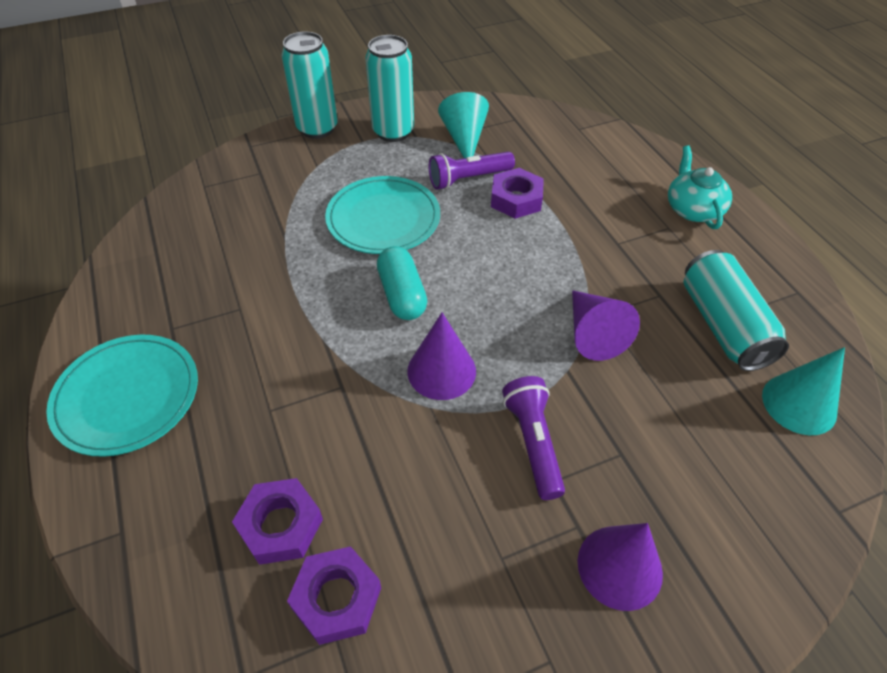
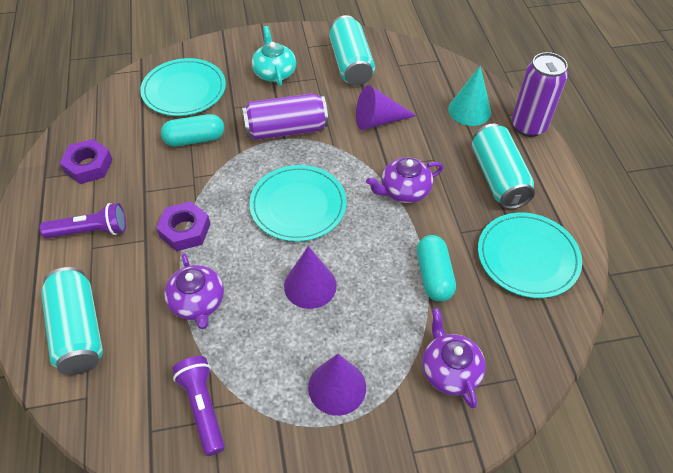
purple can: 0 -> 2
purple nut: 3 -> 2
purple teapot: 0 -> 3
turquoise capsule: 1 -> 2
turquoise cone: 2 -> 1
turquoise plate: 2 -> 3

